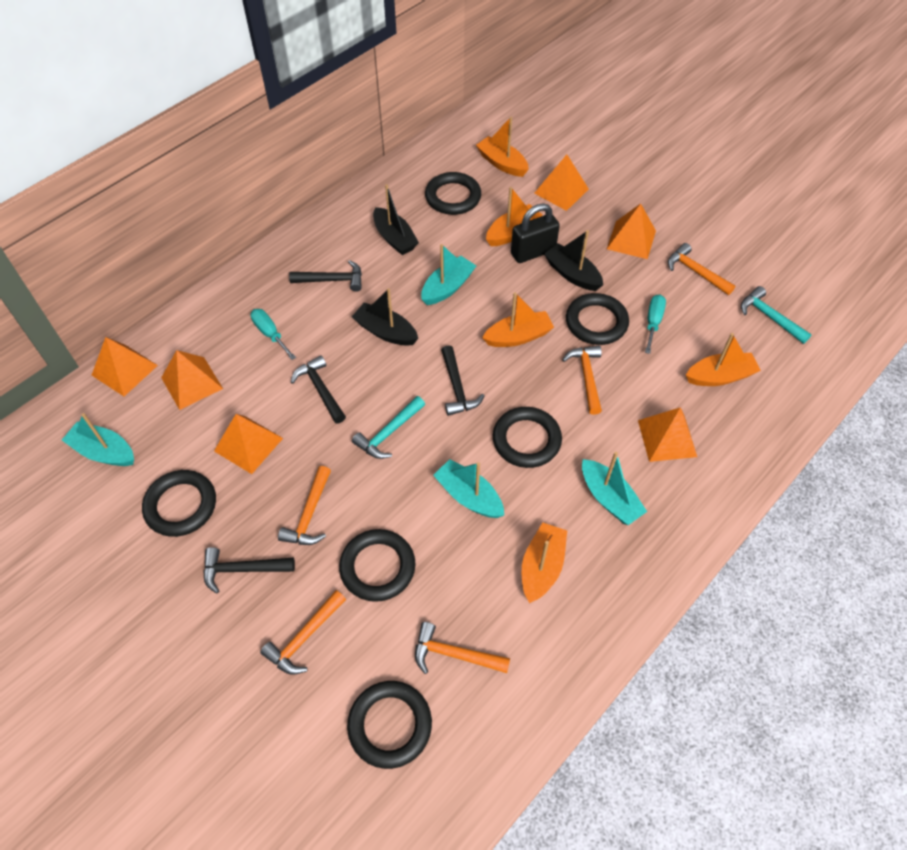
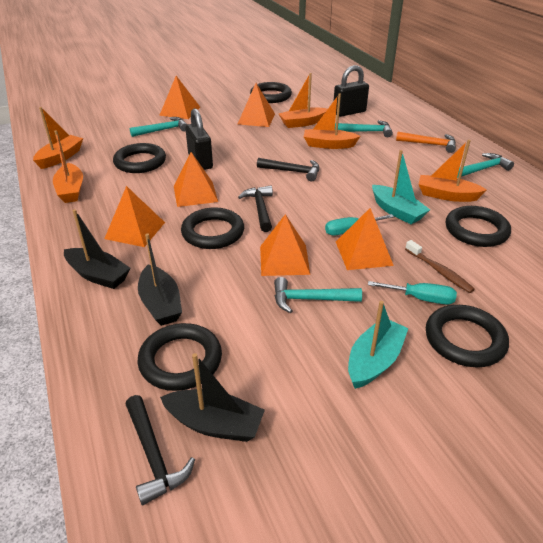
black hammer: 4 -> 3
black padlock: 1 -> 2
brown toothbrush: 0 -> 1
orange hammer: 5 -> 1
turquoise boat: 4 -> 2
turquoise hammer: 2 -> 4

